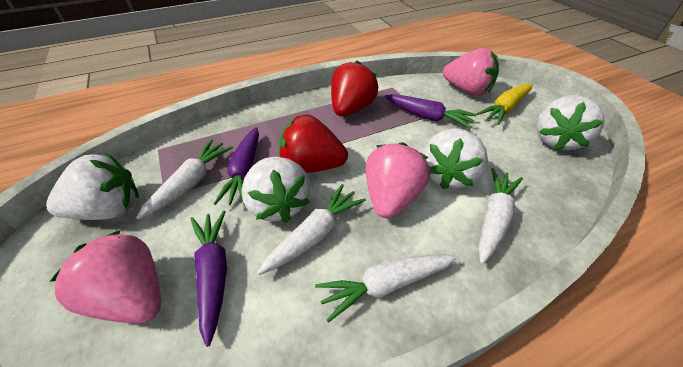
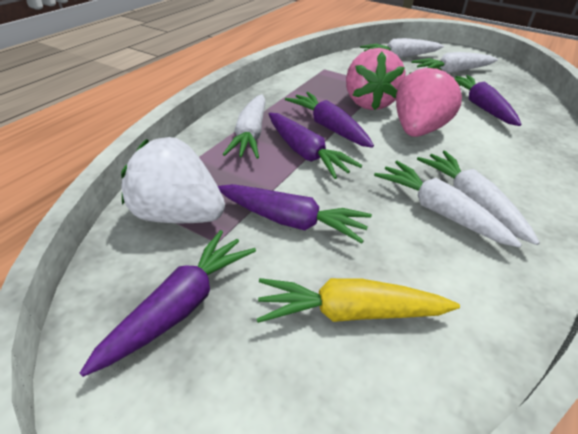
pink strawberry: 3 -> 2
purple carrot: 3 -> 5
red strawberry: 2 -> 0
white carrot: 4 -> 5
white strawberry: 4 -> 1

